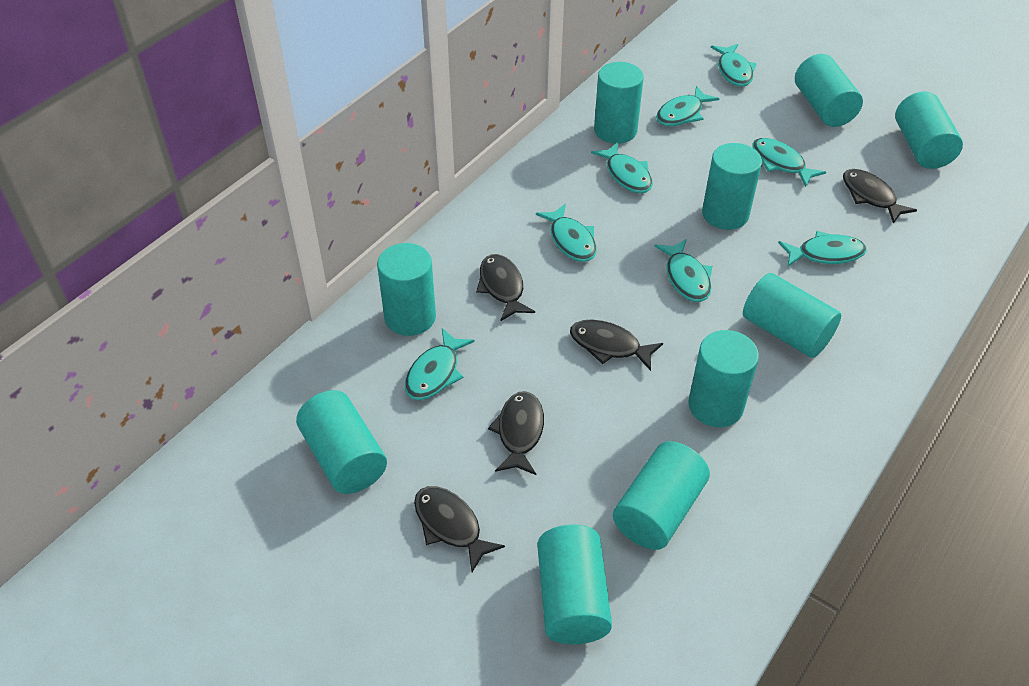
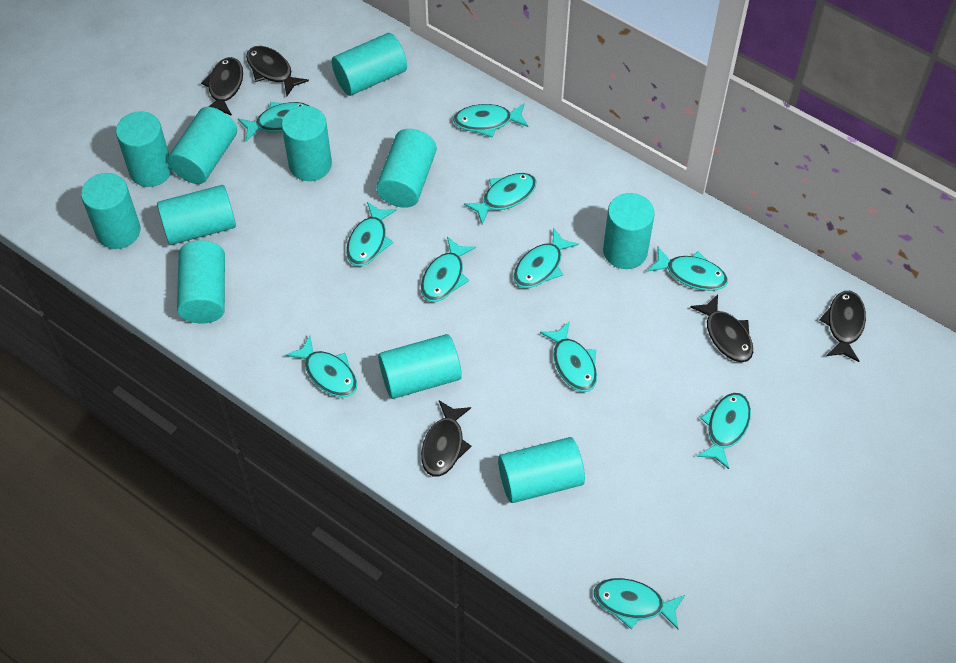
turquoise cylinder: 10 -> 11
turquoise fish: 8 -> 11

